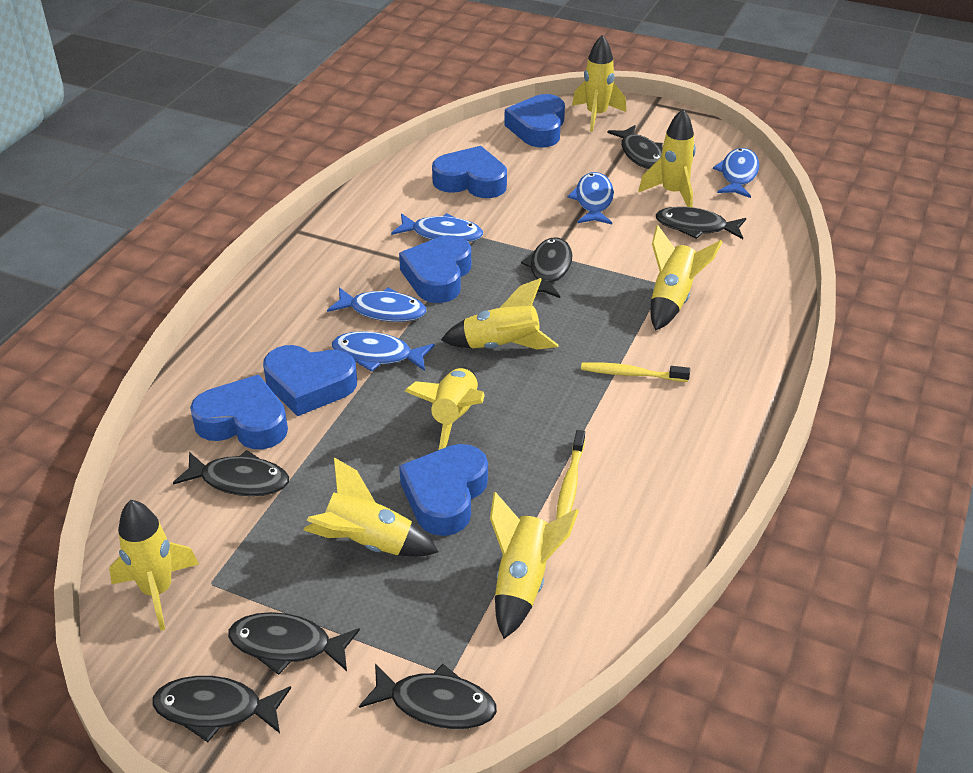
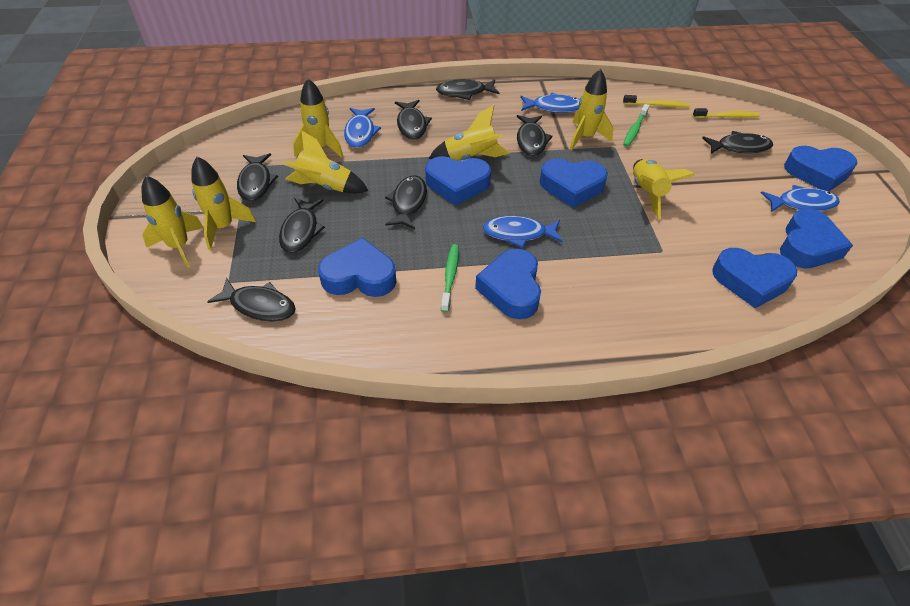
black fish: 7 -> 8
blue fish: 5 -> 4
blue heart: 6 -> 7
green toothbrush: 0 -> 2
yellow rocket: 8 -> 7

